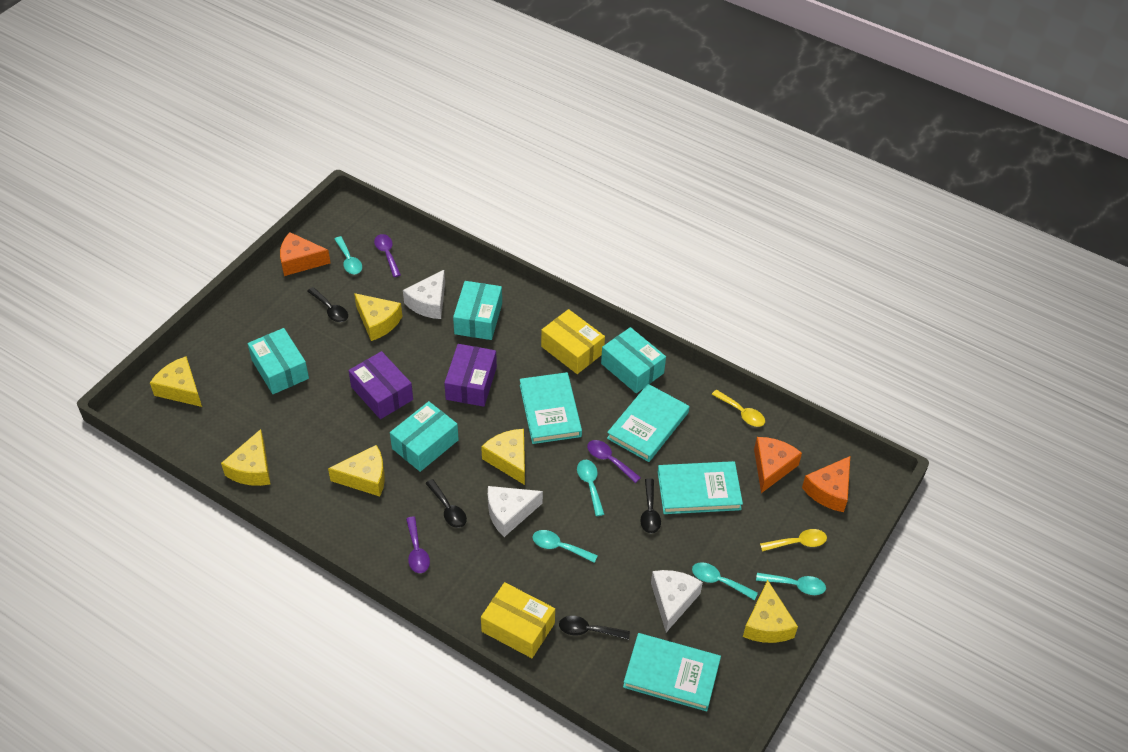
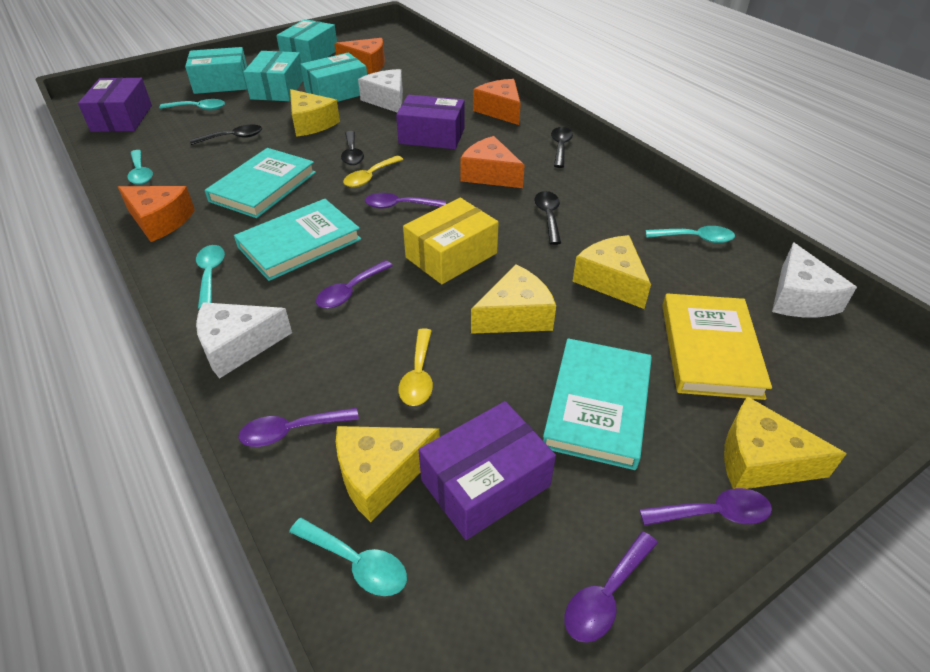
orange cheese: 3 -> 4
purple box: 2 -> 3
purple spoon: 3 -> 5
turquoise book: 4 -> 3
yellow book: 0 -> 1
yellow box: 2 -> 1
yellow cheese: 6 -> 5

